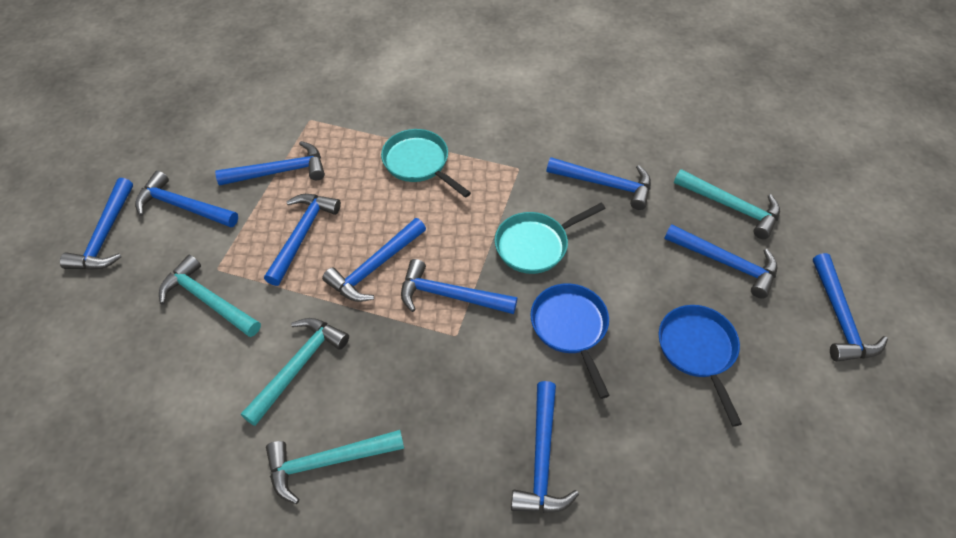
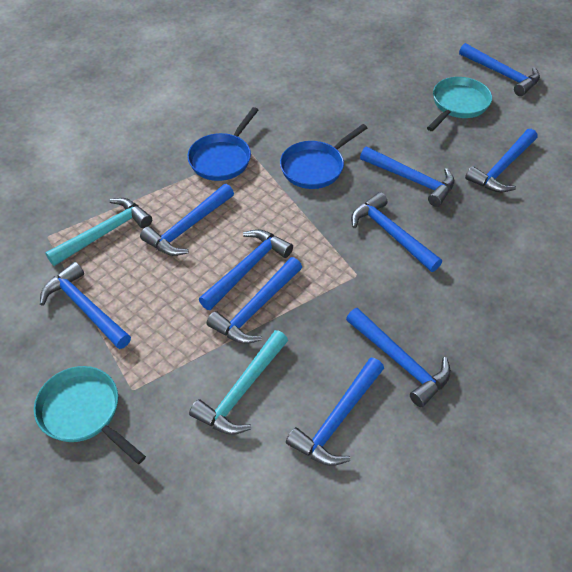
turquoise hammer: 4 -> 2

